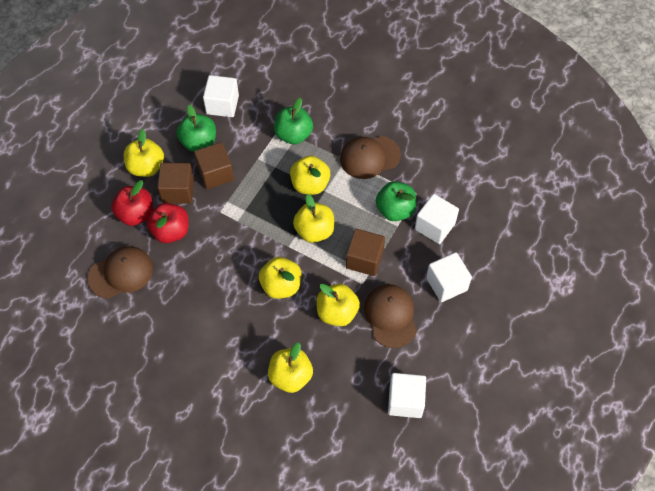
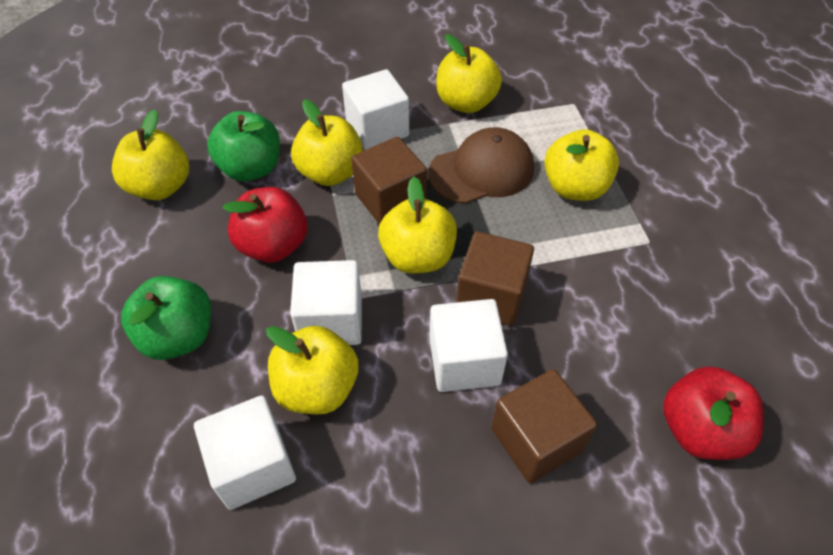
brown cap: 3 -> 1
green apple: 3 -> 2

